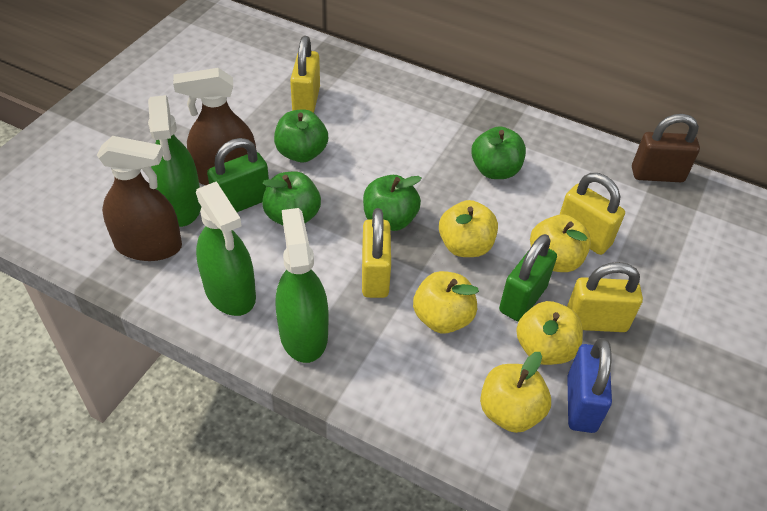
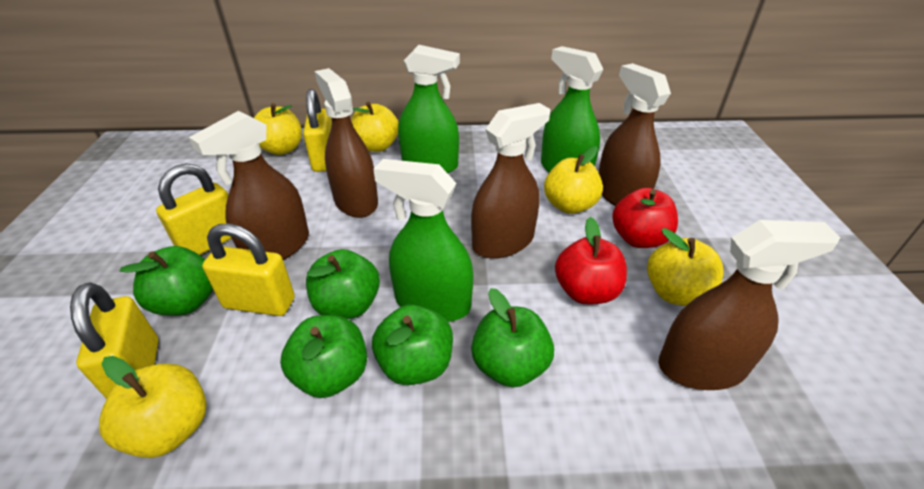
blue padlock: 1 -> 0
brown padlock: 1 -> 0
brown spray bottle: 2 -> 5
green apple: 4 -> 5
green padlock: 2 -> 0
red apple: 0 -> 2

